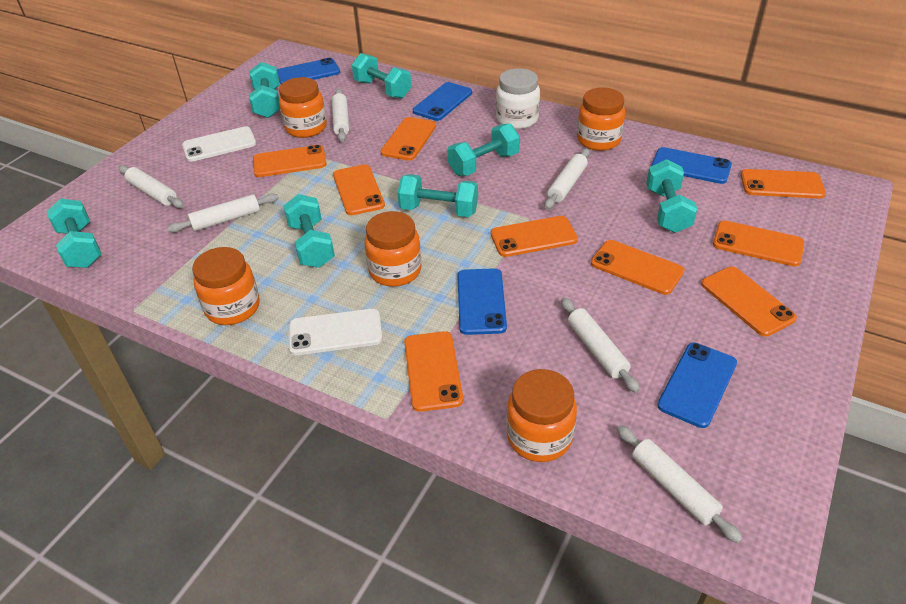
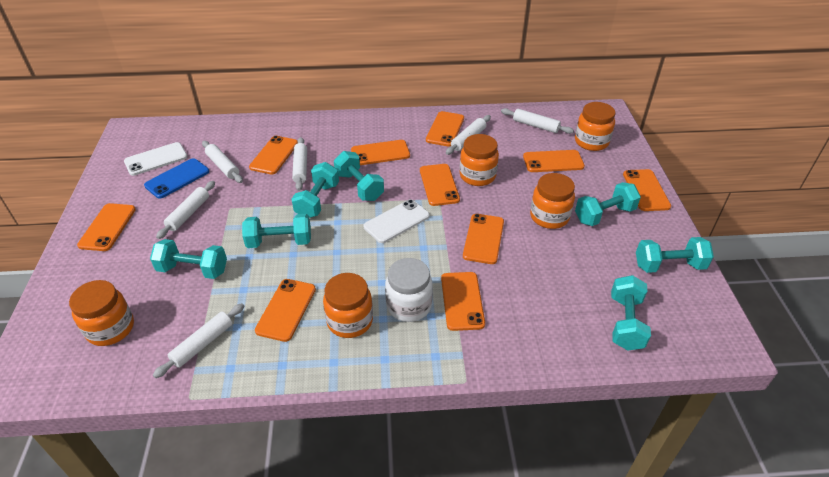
blue phone: 5 -> 1
orange phone: 9 -> 10

